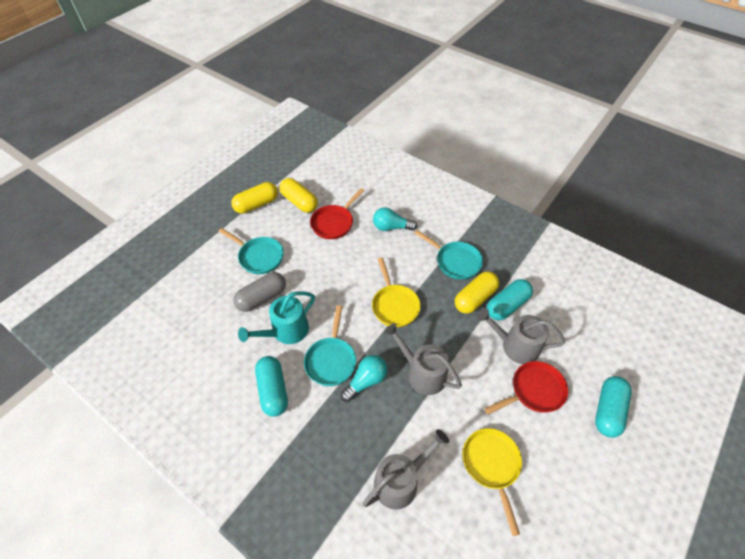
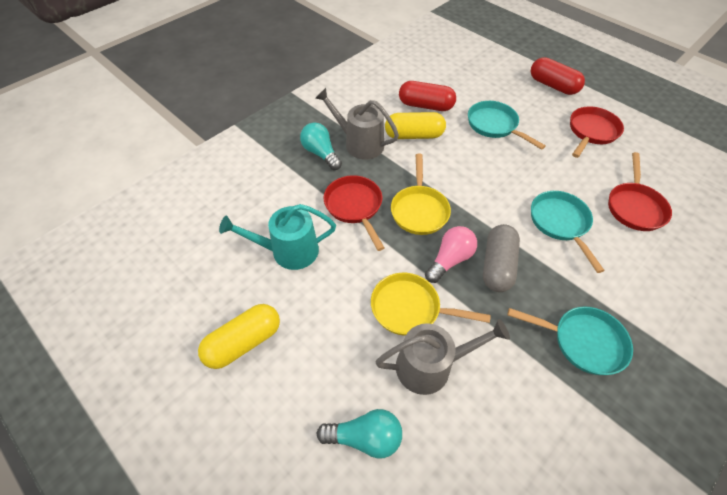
grey watering can: 3 -> 2
pink light bulb: 0 -> 1
red capsule: 0 -> 2
red pan: 2 -> 3
turquoise capsule: 3 -> 0
yellow capsule: 3 -> 2

